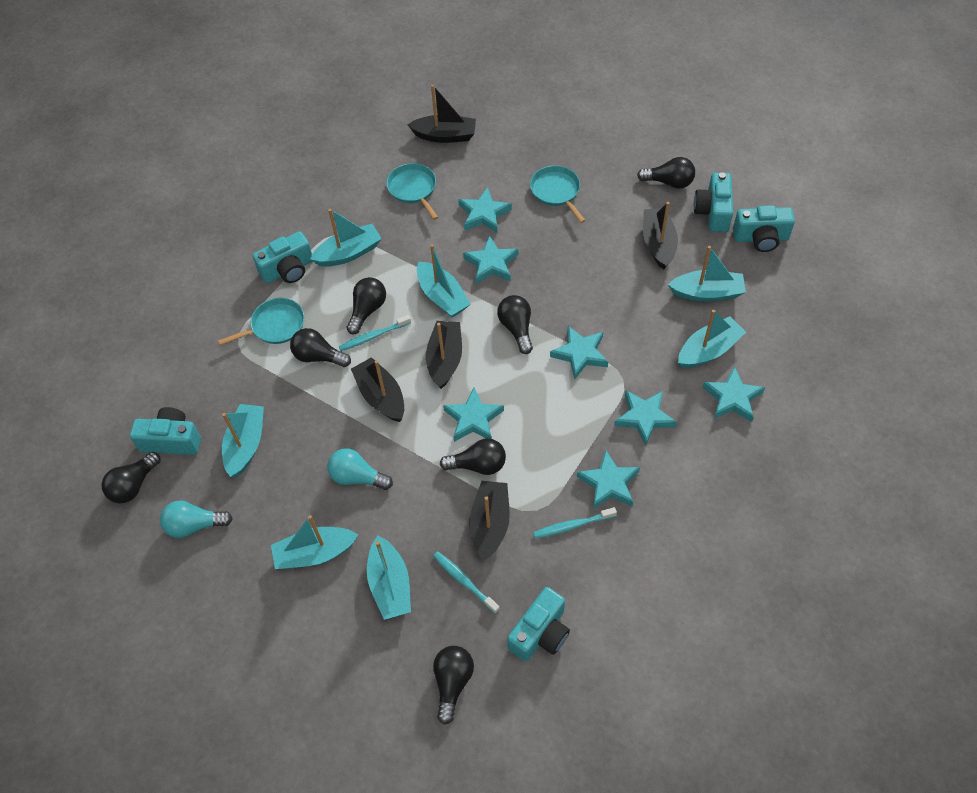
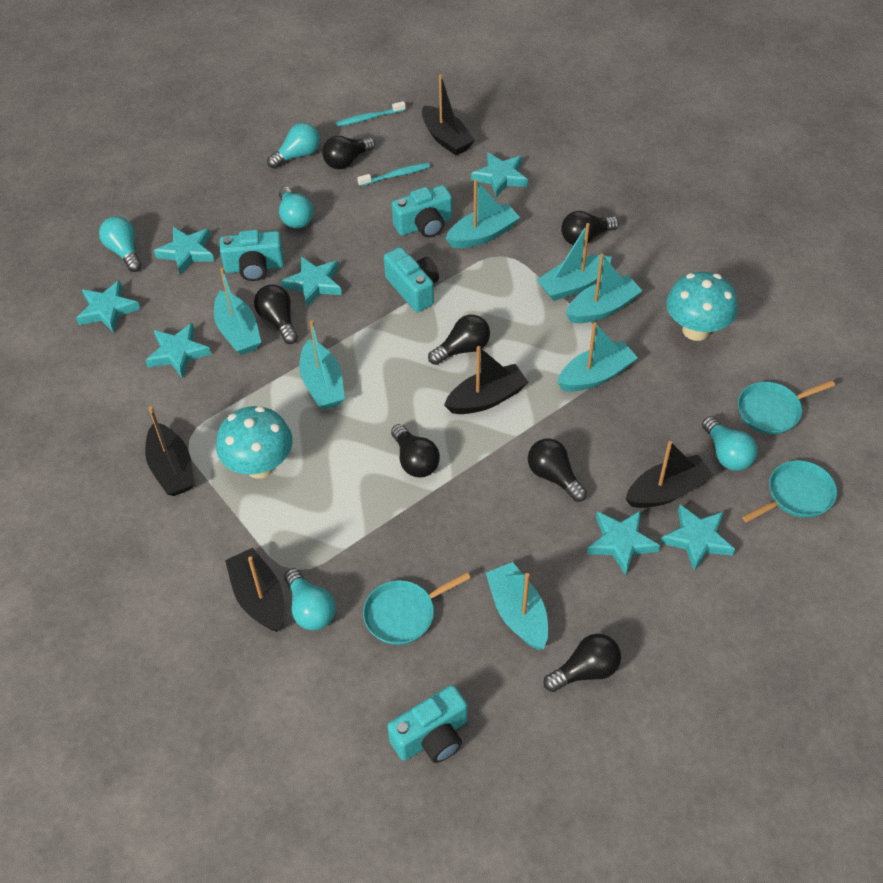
turquoise camera: 5 -> 4
turquoise light bulb: 2 -> 5
turquoise mushroom: 0 -> 2
turquoise toothbrush: 3 -> 2

